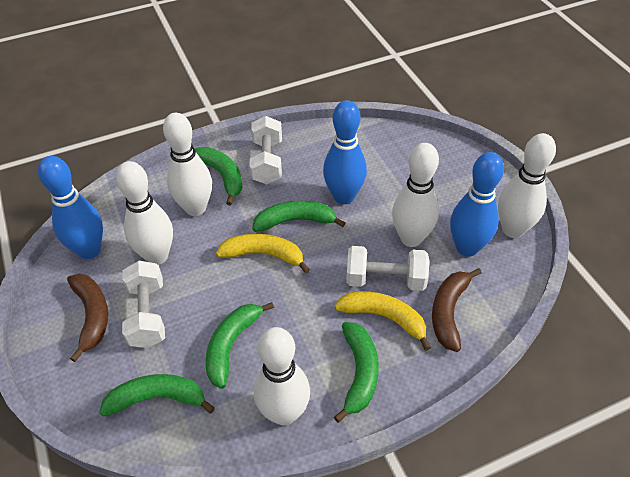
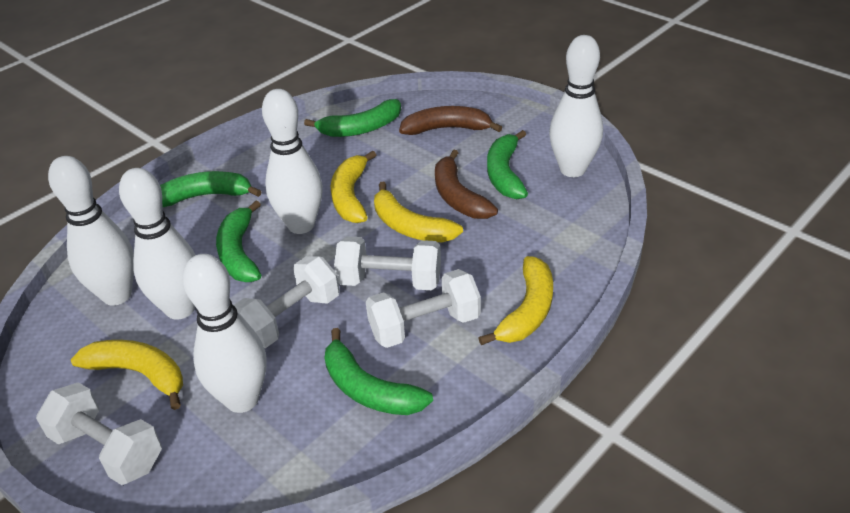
blue bowling pin: 3 -> 0
white dumbbell: 3 -> 4
yellow banana: 2 -> 4

